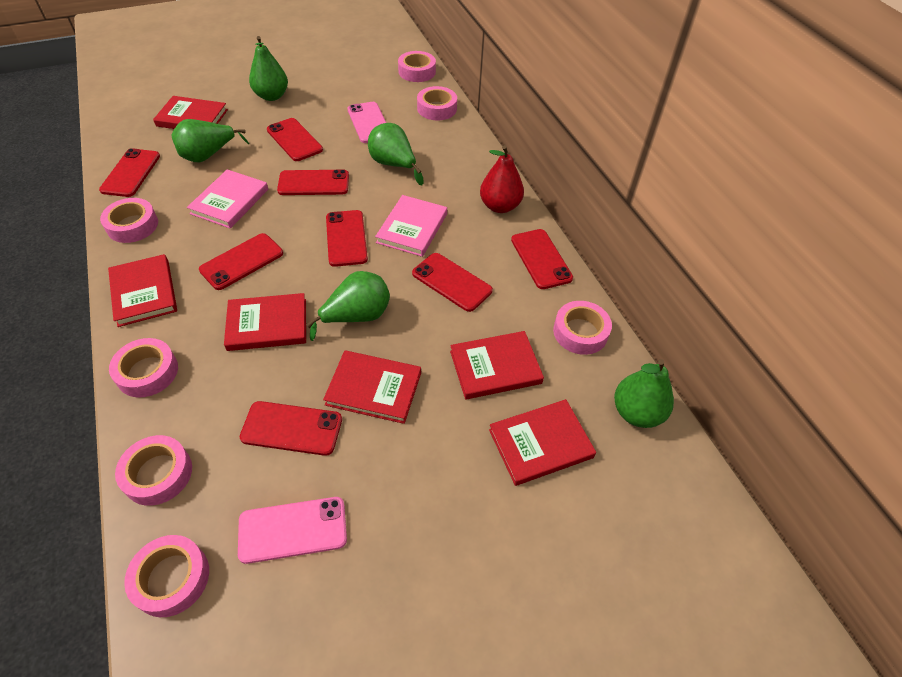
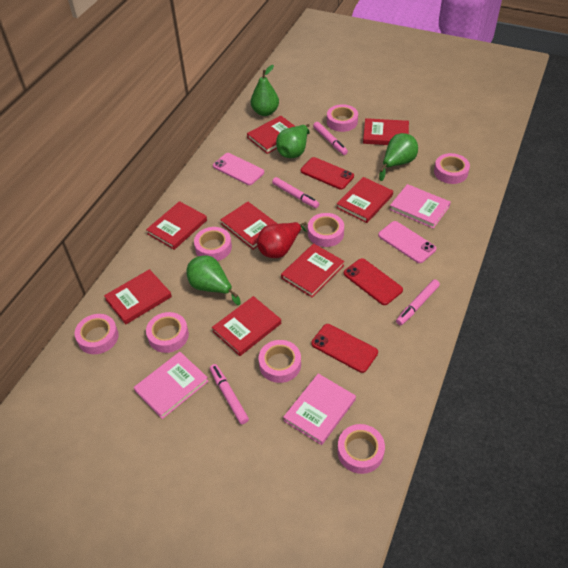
green pear: 5 -> 4
pink book: 2 -> 3
pink marker: 0 -> 4
pink tape: 7 -> 8
red book: 6 -> 8
red phone: 8 -> 3

